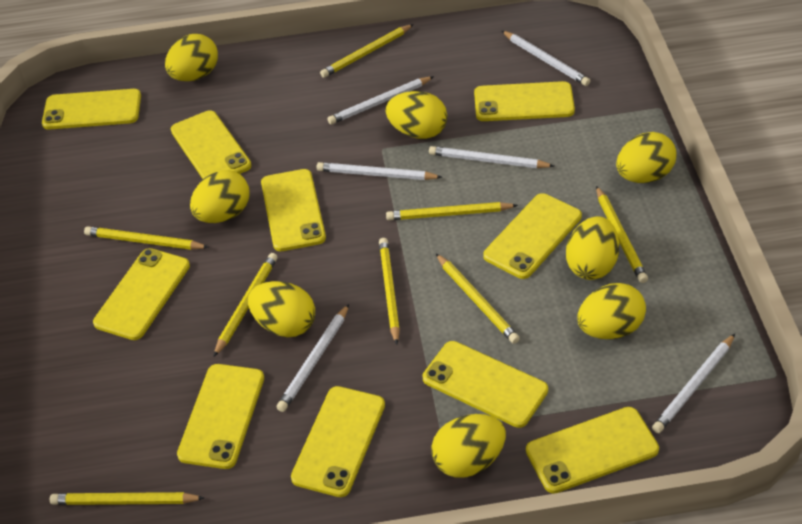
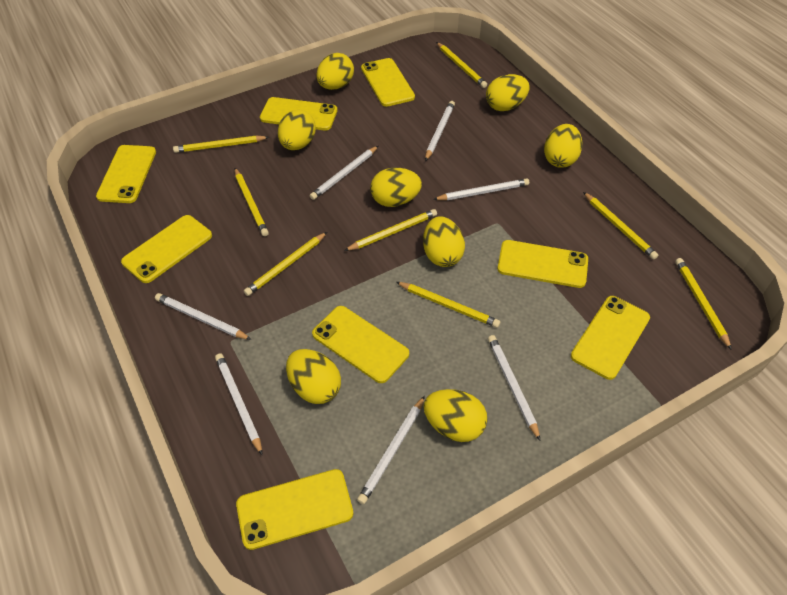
white pencil: 6 -> 7
yellow phone: 10 -> 8

